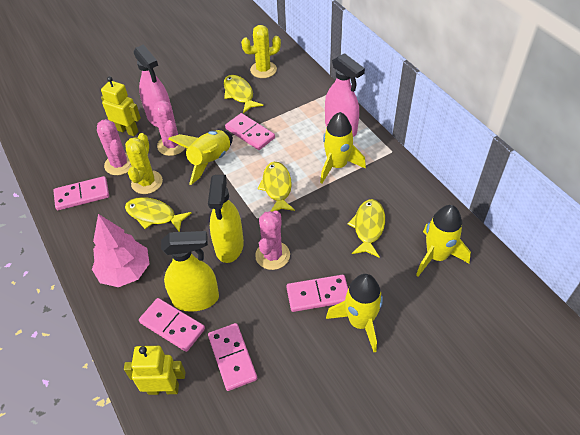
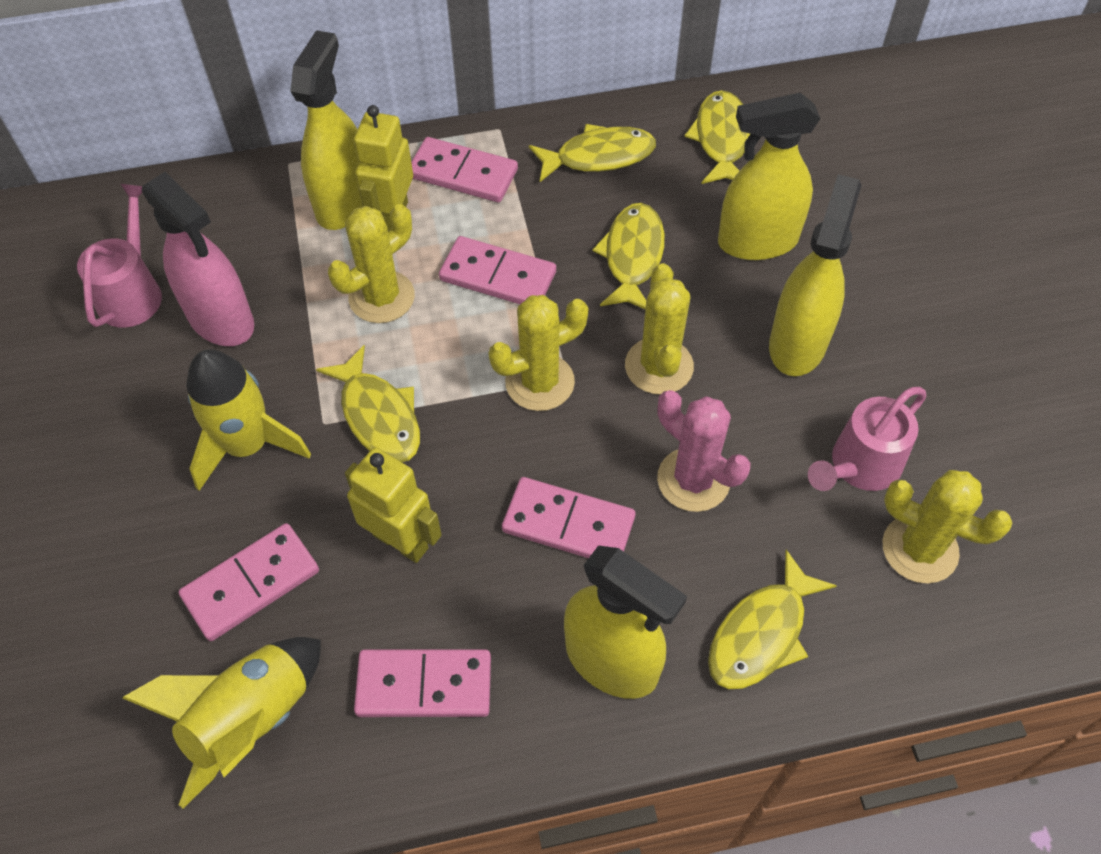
pink cactus: 3 -> 1
pink spray bottle: 2 -> 1
pink tree: 1 -> 0
pink watering can: 0 -> 2
yellow cactus: 2 -> 4
yellow fish: 4 -> 5
yellow rocket: 4 -> 2
yellow spray bottle: 2 -> 4

